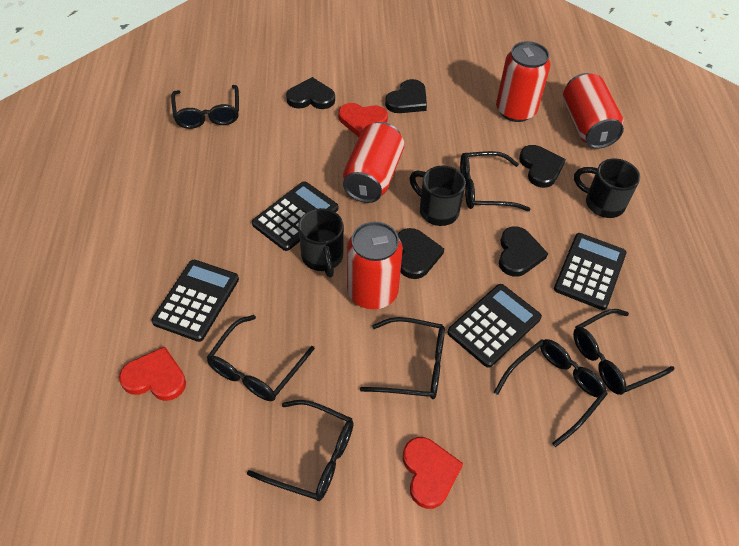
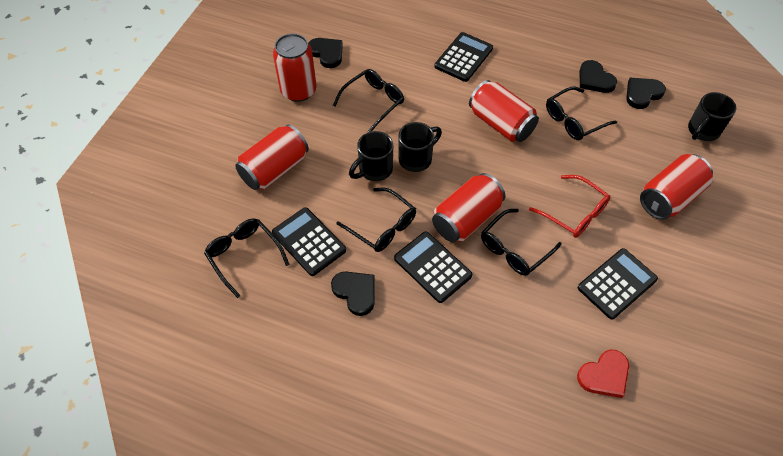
black glasses: 7 -> 5
black heart: 5 -> 4
red can: 4 -> 5
red glasses: 0 -> 1
red heart: 3 -> 1

